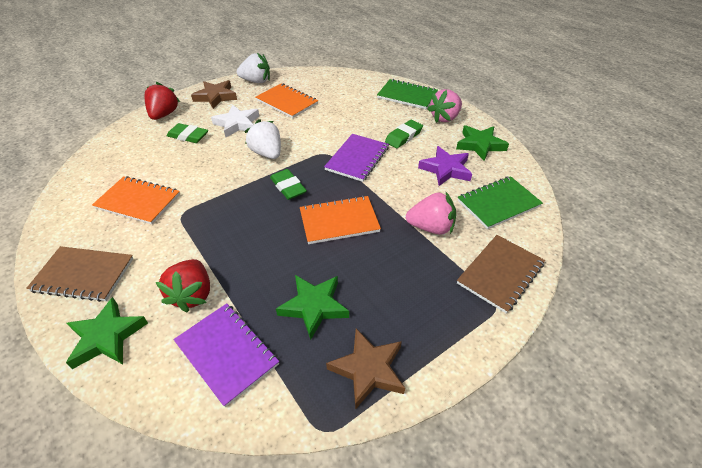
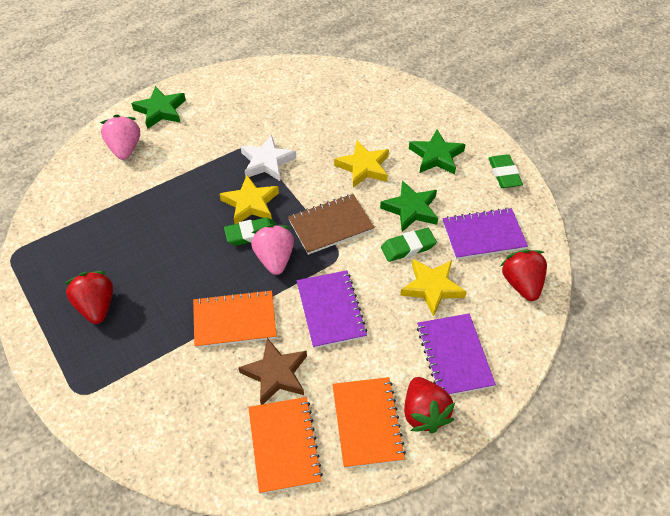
brown notebook: 2 -> 1
brown star: 2 -> 1
green notebook: 2 -> 0
purple notebook: 2 -> 3
purple star: 1 -> 0
red strawberry: 2 -> 3
white strawberry: 2 -> 0
yellow star: 0 -> 3

